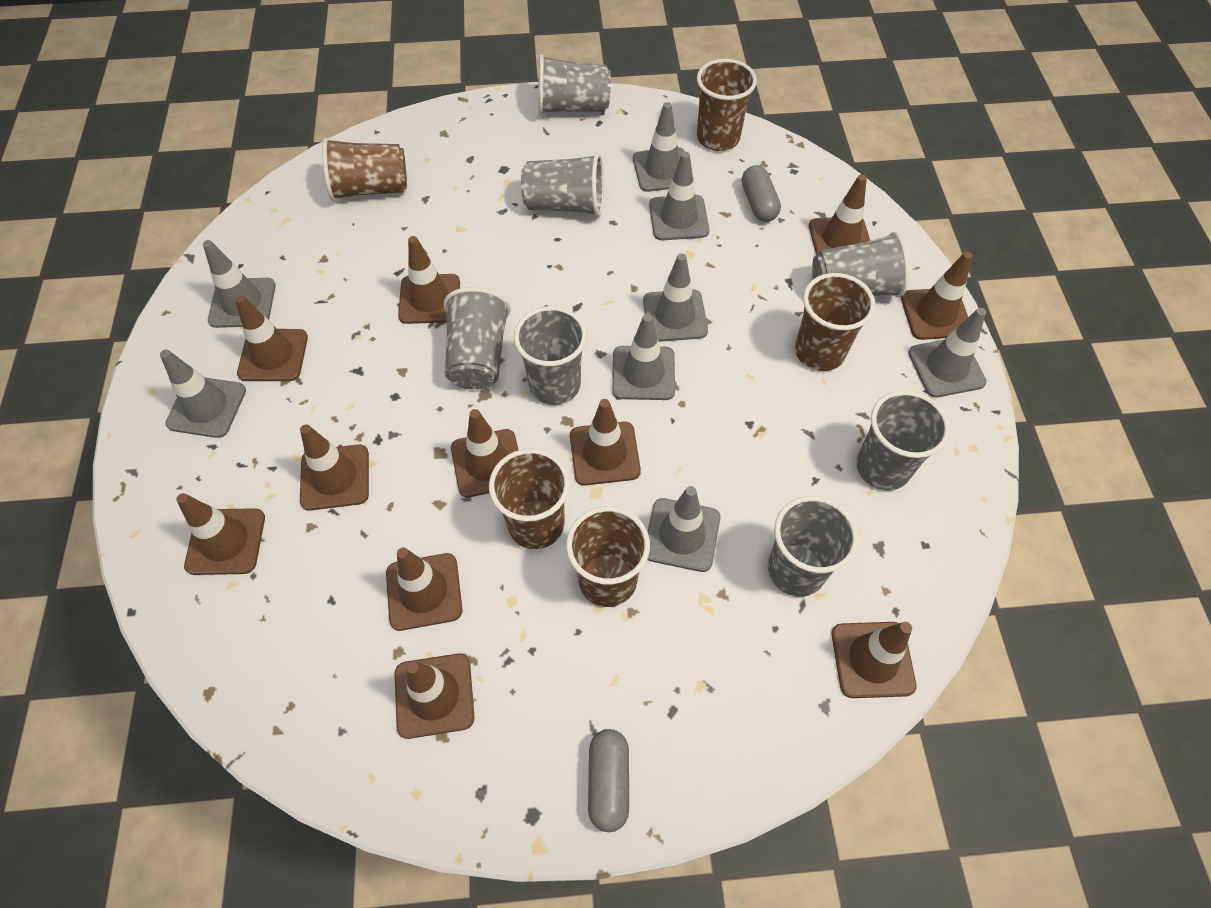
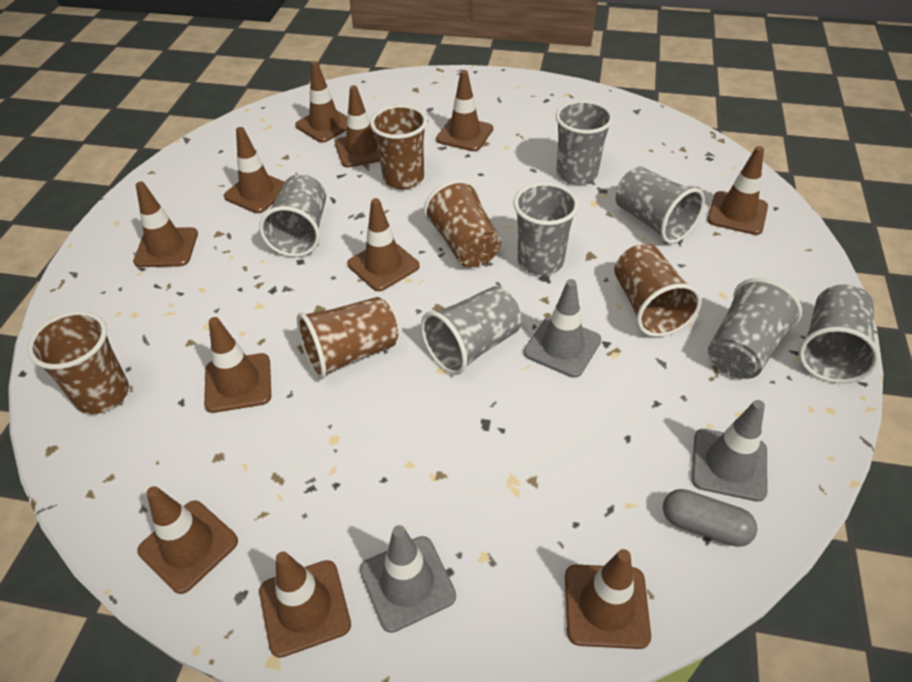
grey capsule: 2 -> 1
grey traffic cone: 8 -> 3

